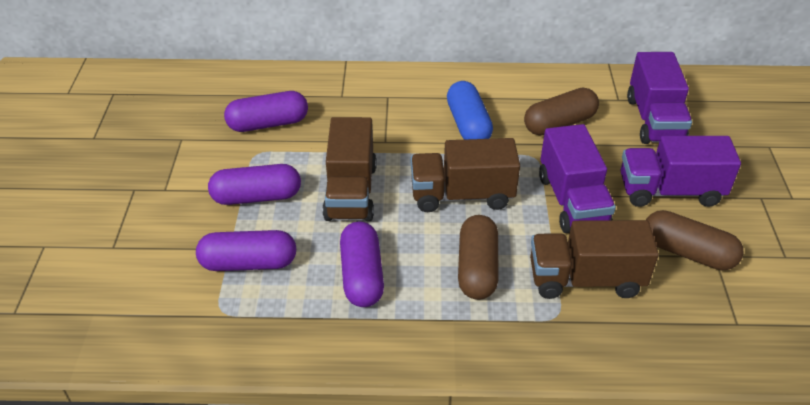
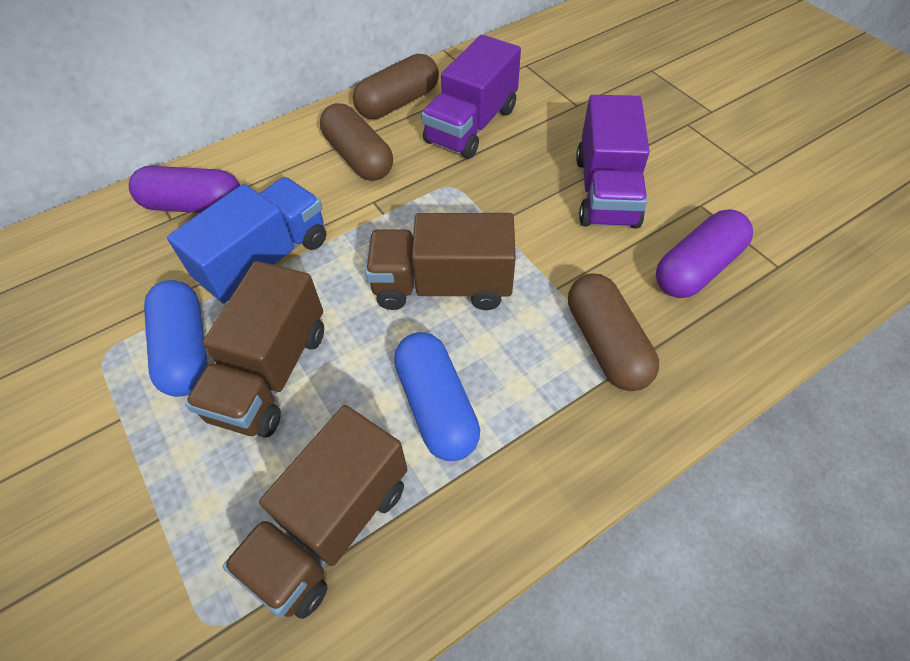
blue capsule: 1 -> 2
blue truck: 0 -> 1
purple capsule: 4 -> 2
purple truck: 3 -> 2

